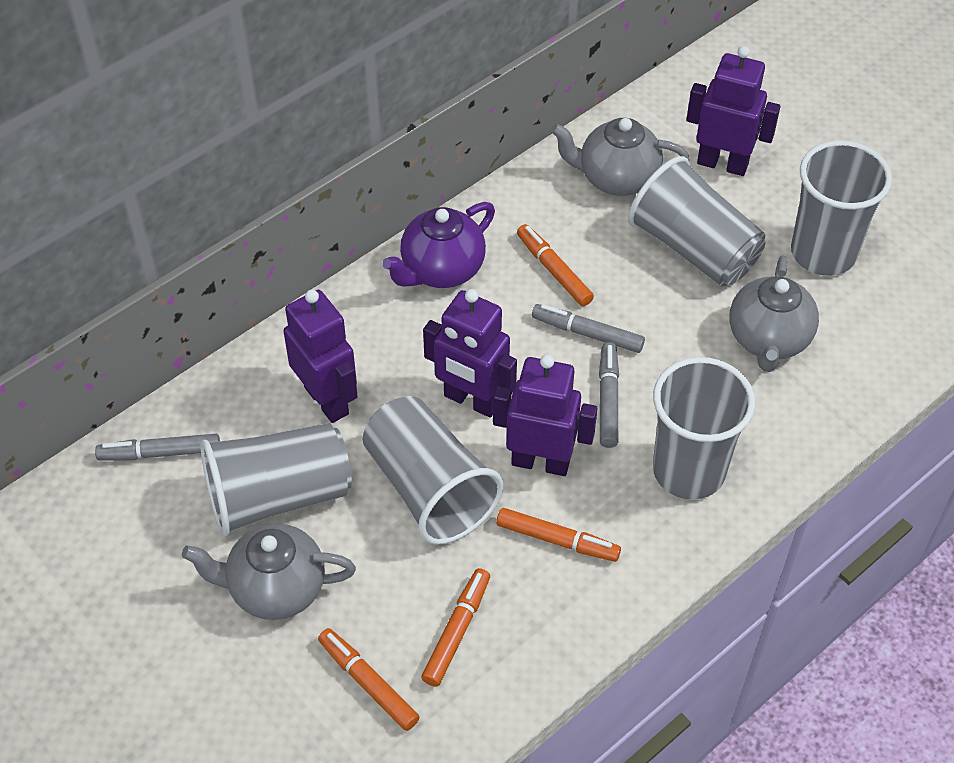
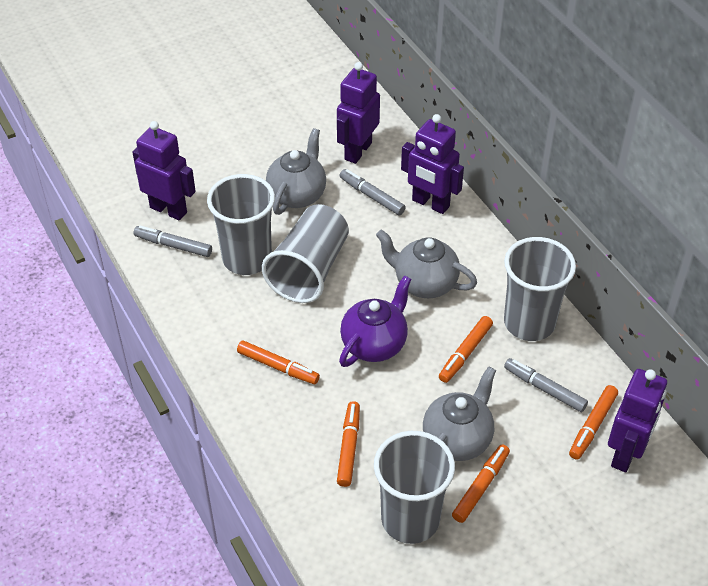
grey cup: 5 -> 4
orange marker: 4 -> 5

